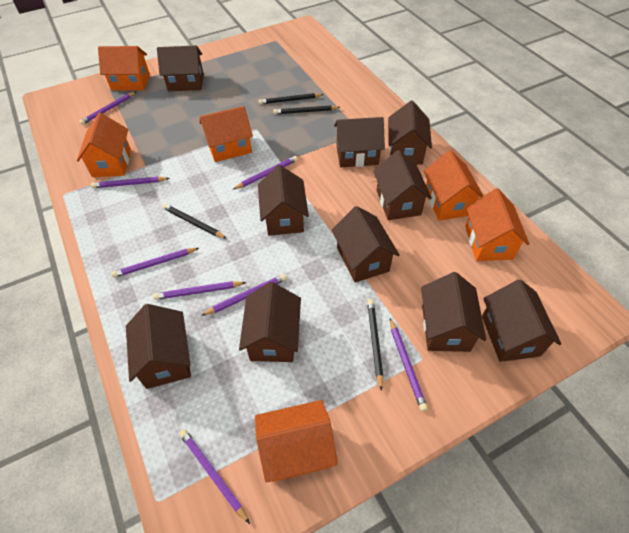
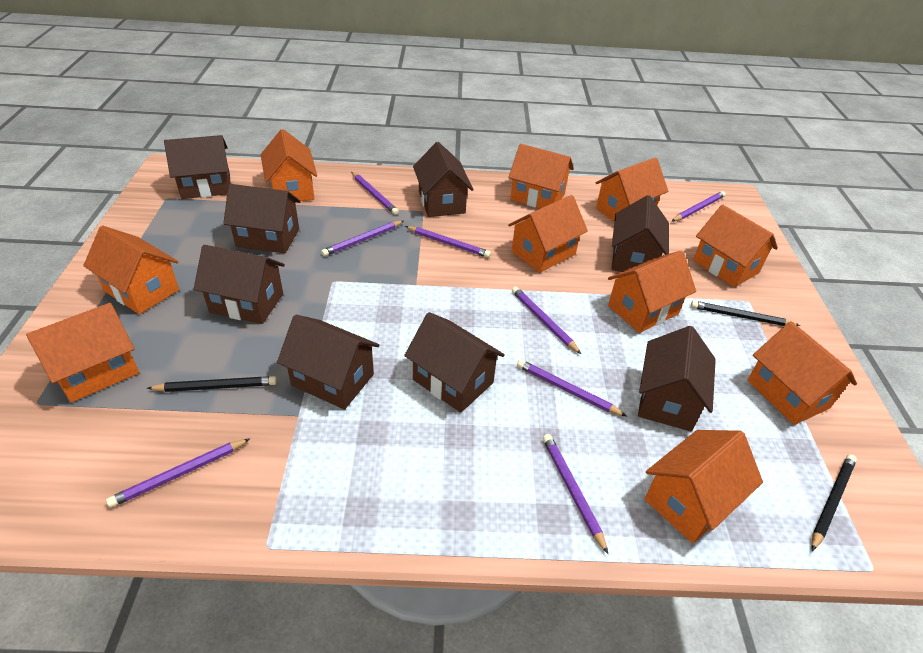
black pencil: 4 -> 3
brown house: 10 -> 8
orange house: 6 -> 10

